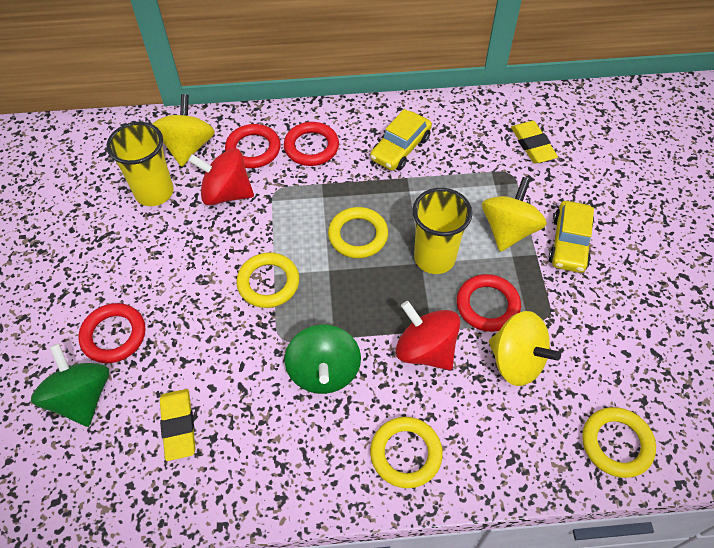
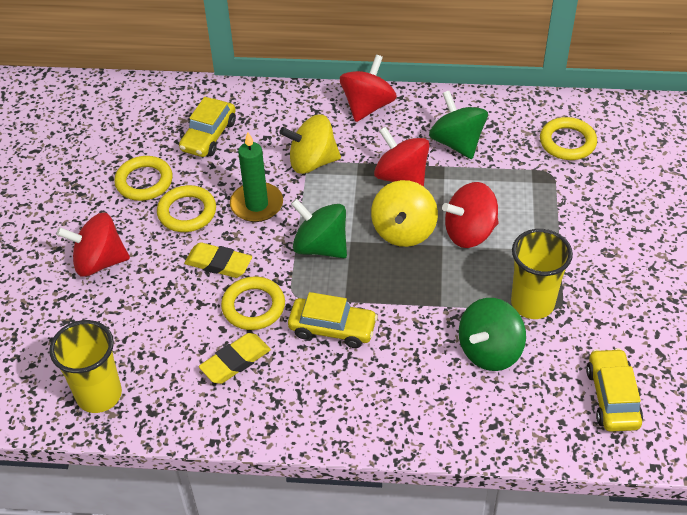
green candle: 0 -> 1
green spinning top: 2 -> 3
red ring: 4 -> 0
red spinning top: 2 -> 4
yellow car: 2 -> 3
yellow spinning top: 3 -> 2

